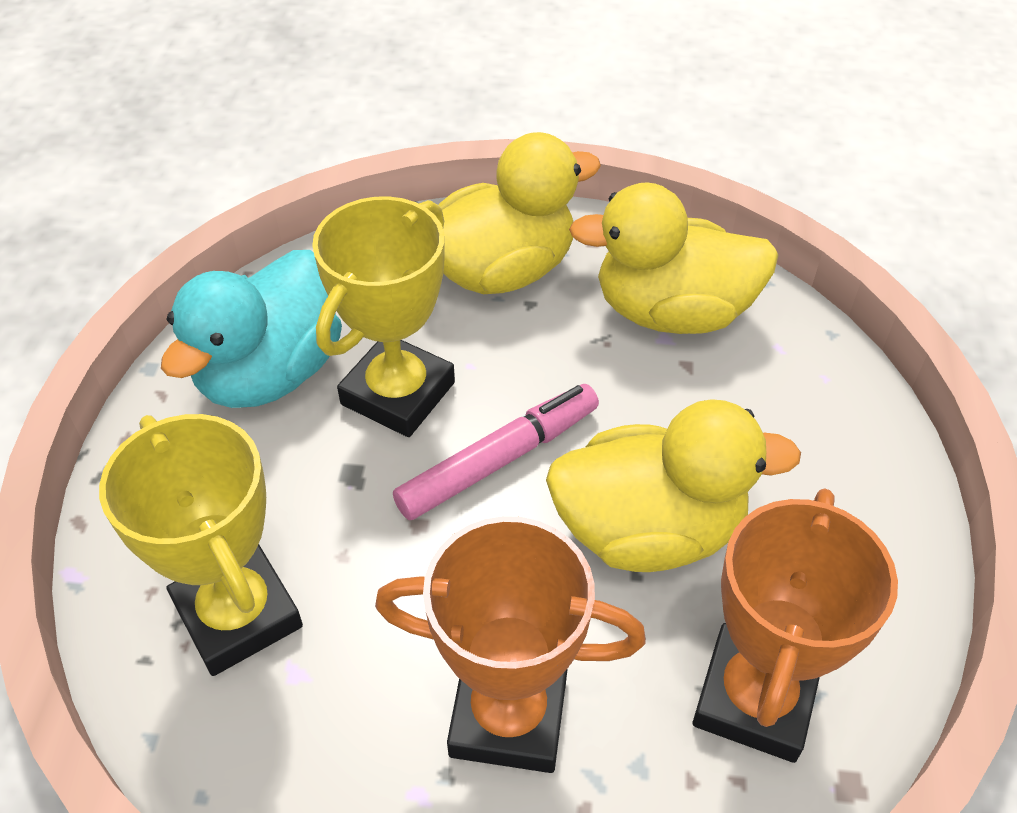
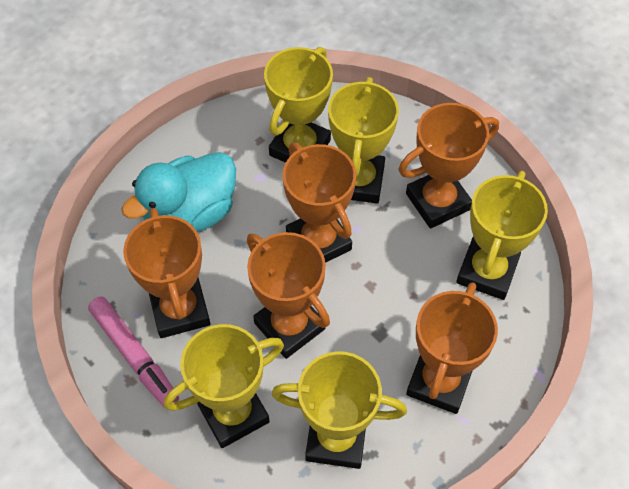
orange trophy: 2 -> 5
yellow duck: 3 -> 0
yellow trophy: 2 -> 5

